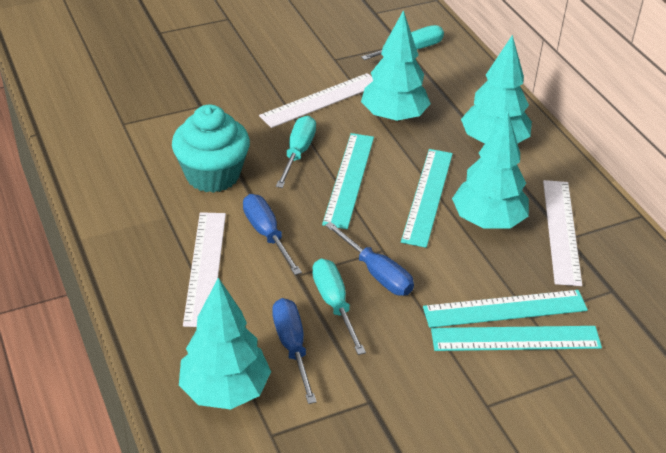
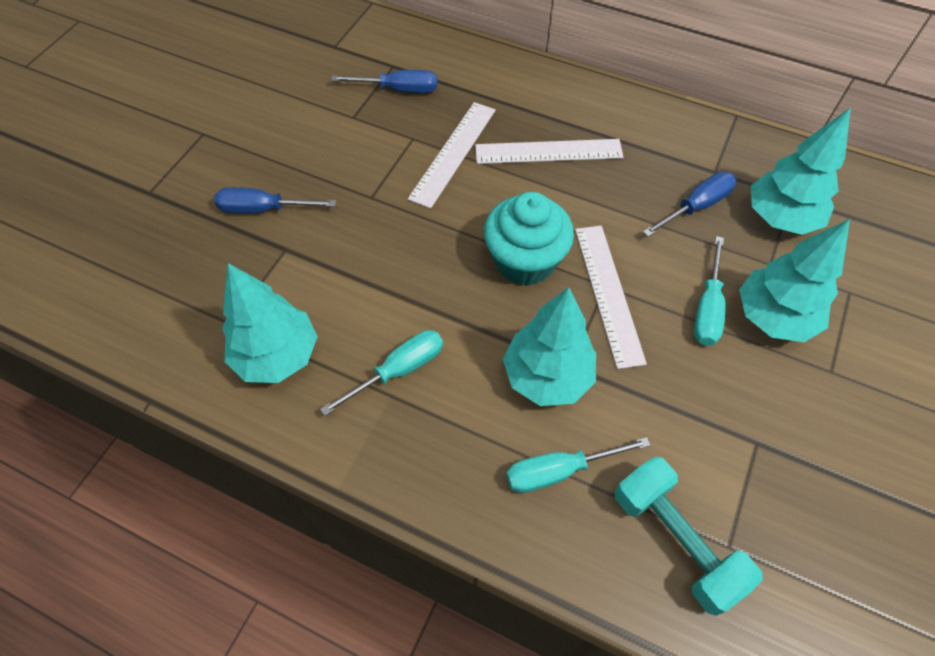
turquoise dumbbell: 0 -> 1
turquoise ruler: 4 -> 0

